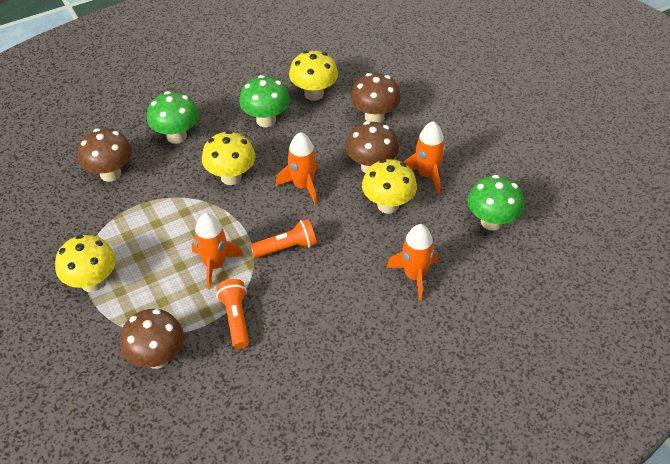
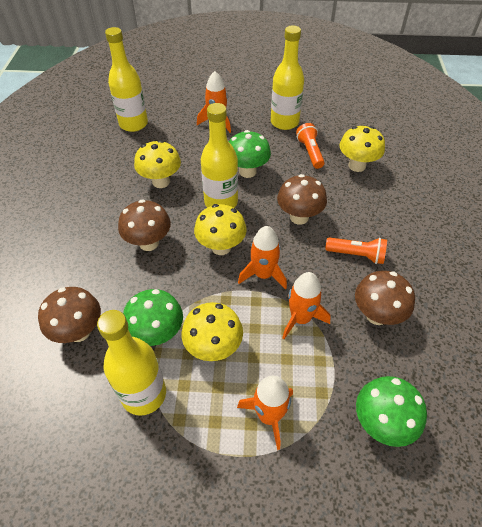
yellow bottle: 0 -> 4

